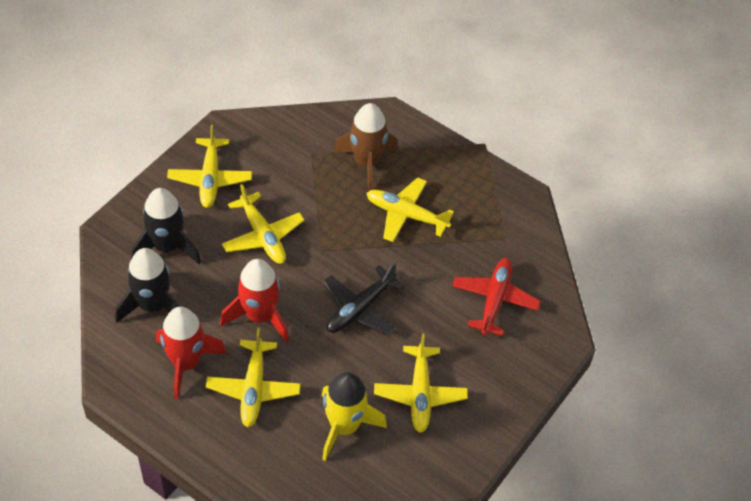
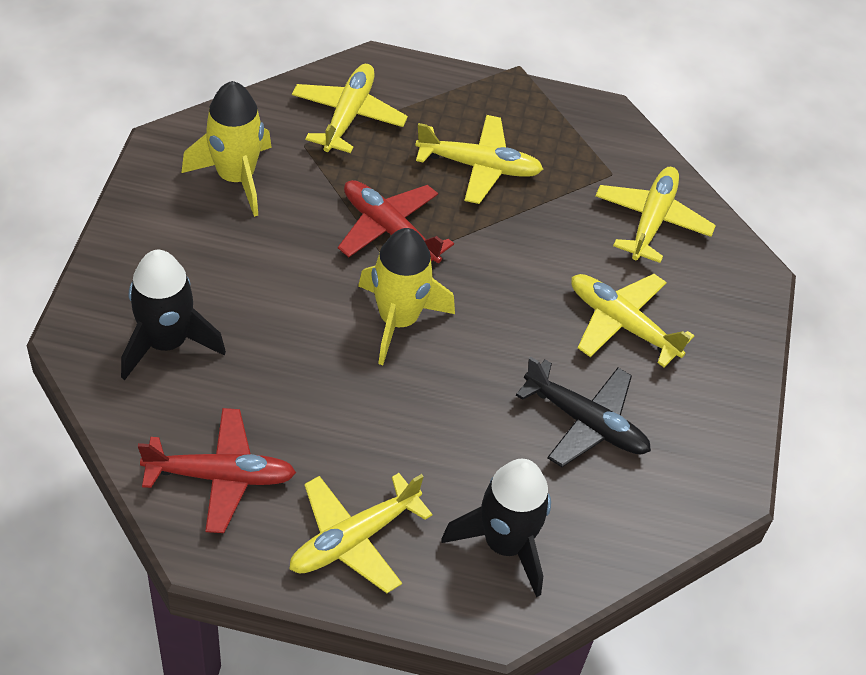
brown rocket: 1 -> 0
red plane: 1 -> 2
red rocket: 2 -> 0
yellow rocket: 1 -> 2

